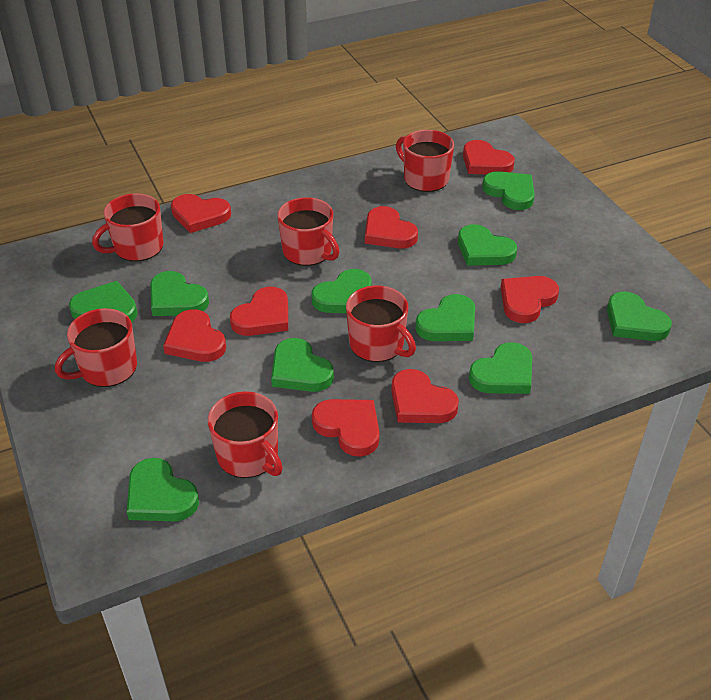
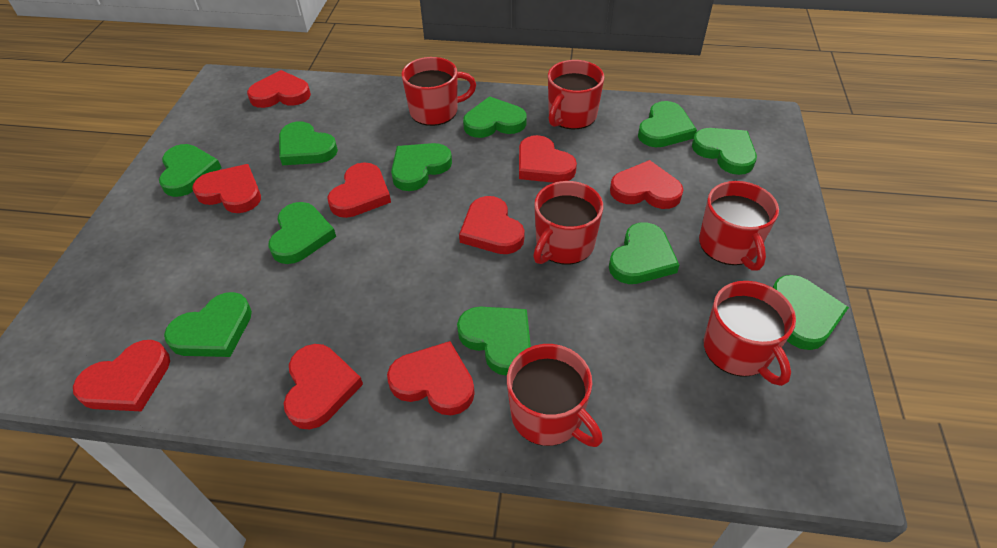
green heart: 10 -> 11
red heart: 8 -> 9

